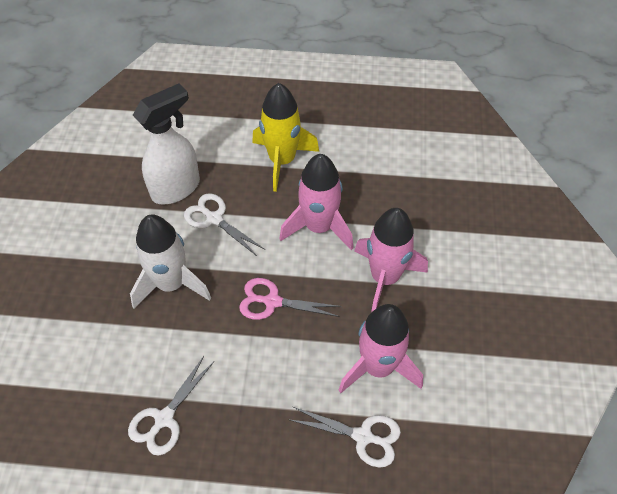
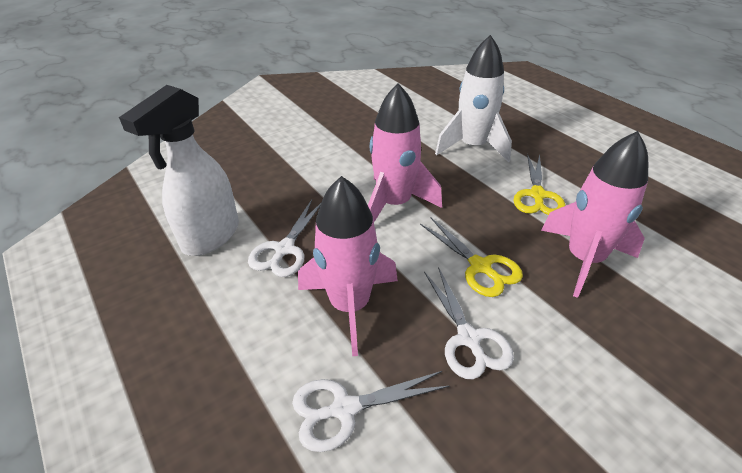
pink scissors: 1 -> 0
yellow rocket: 1 -> 0
yellow scissors: 0 -> 2

